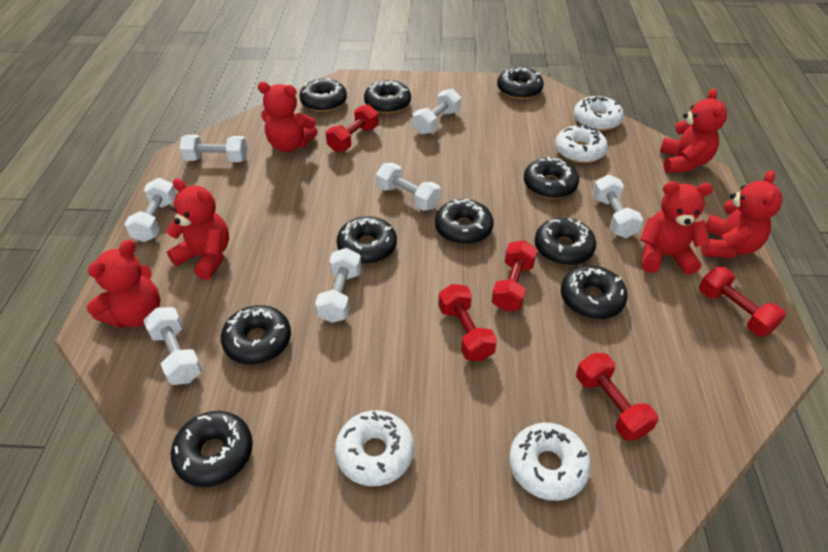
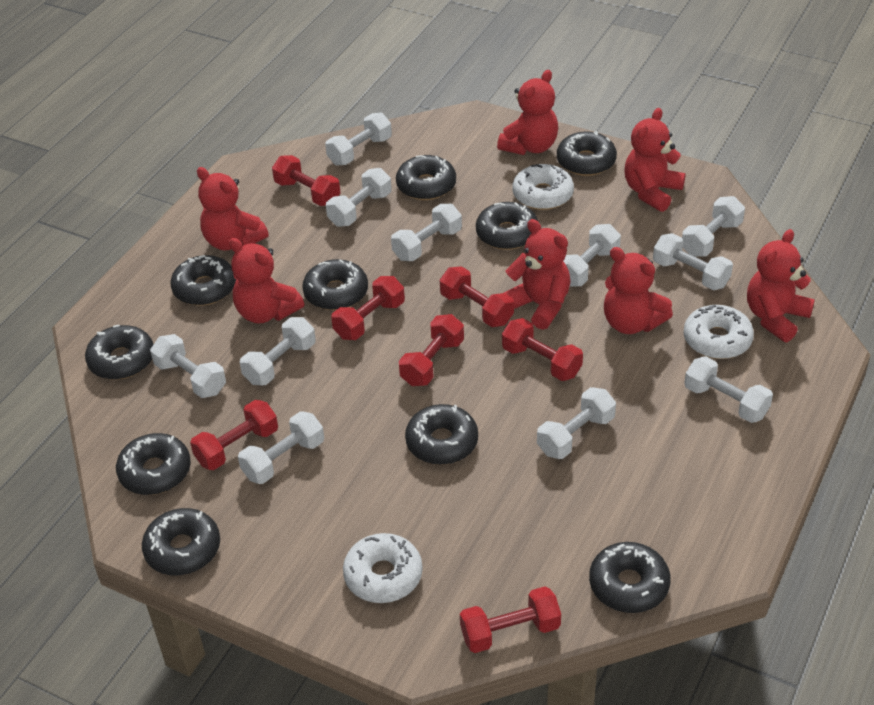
red dumbbell: 5 -> 7
red teddy bear: 6 -> 7
white donut: 4 -> 3
white dumbbell: 7 -> 11

